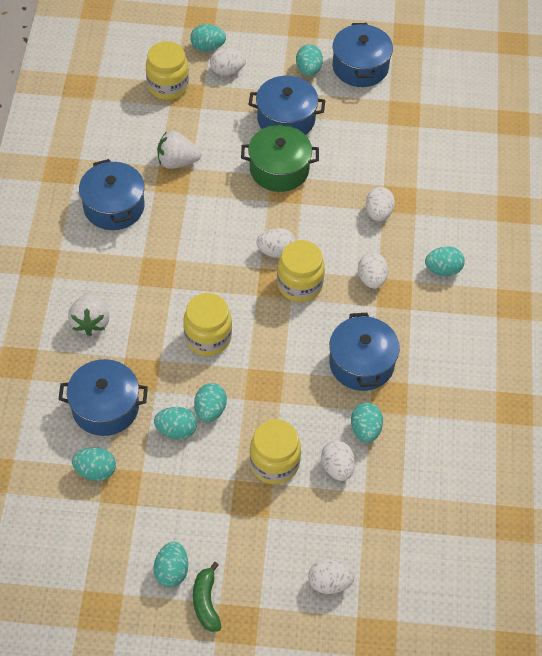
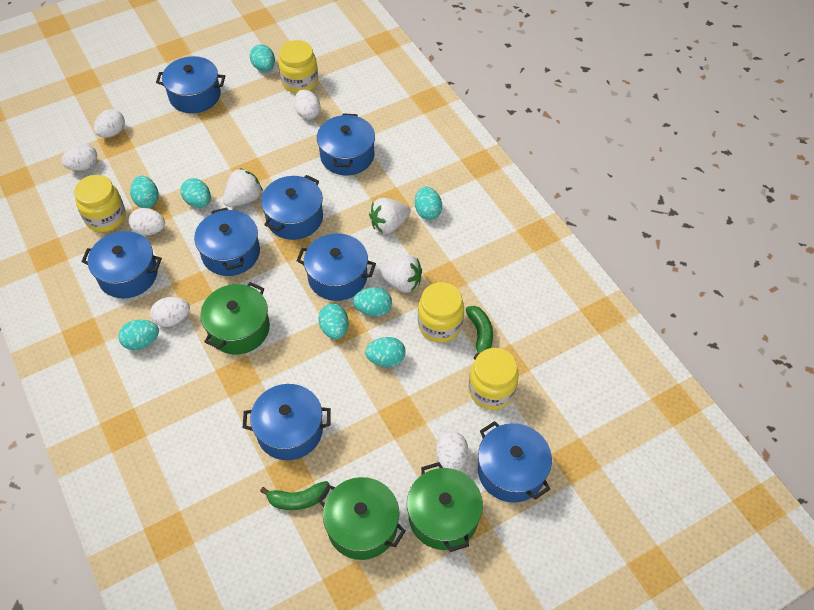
blue pot: 5 -> 8
green banana: 1 -> 2
green pot: 1 -> 3
white strawberry: 2 -> 3

